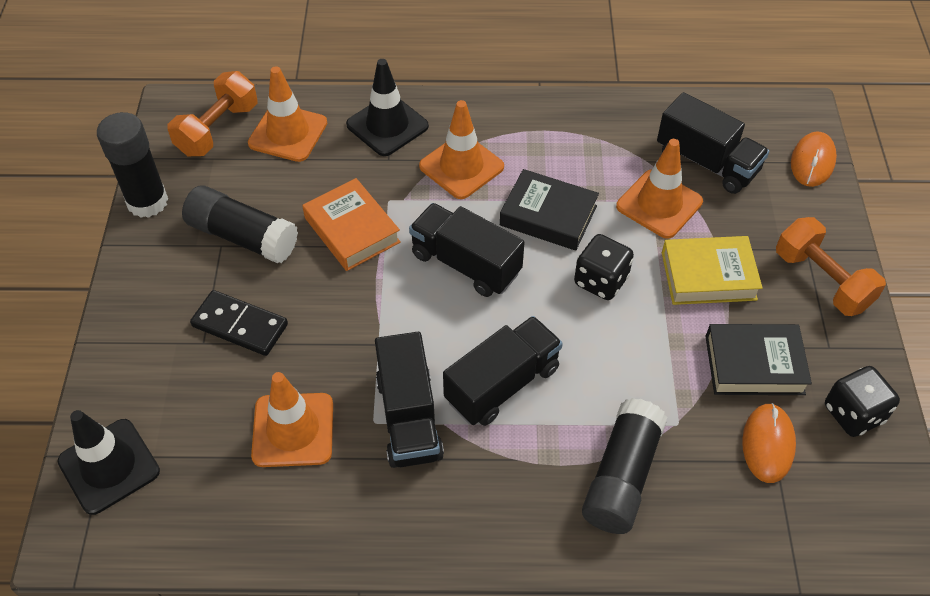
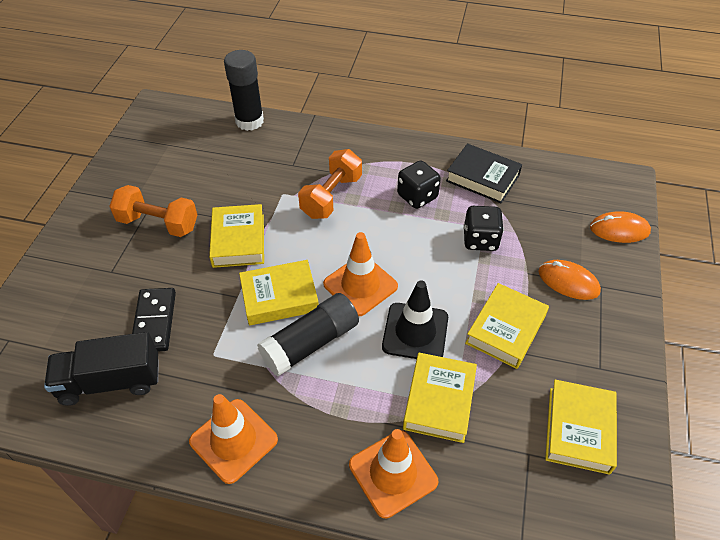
black book: 2 -> 1
black glue stick: 3 -> 2
black traffic cone: 2 -> 1
black truck: 4 -> 1
orange book: 1 -> 0
orange traffic cone: 4 -> 3
yellow book: 1 -> 5

